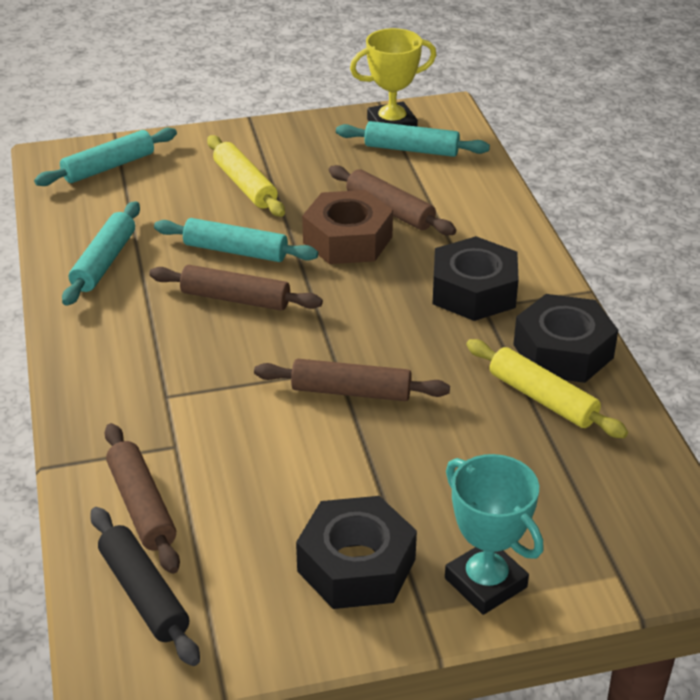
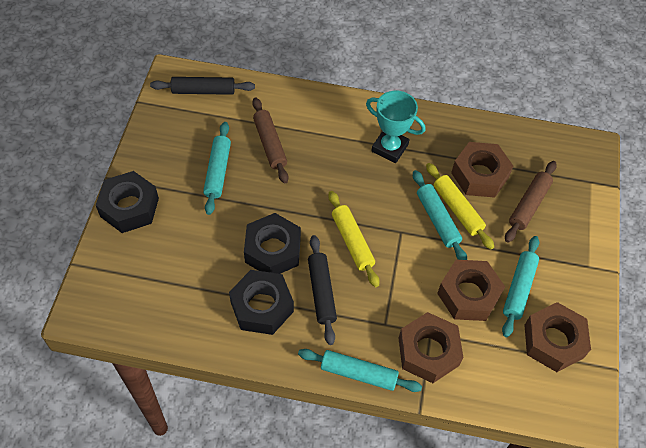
black rolling pin: 1 -> 2
brown nut: 1 -> 4
brown rolling pin: 4 -> 2
yellow trophy: 1 -> 0

